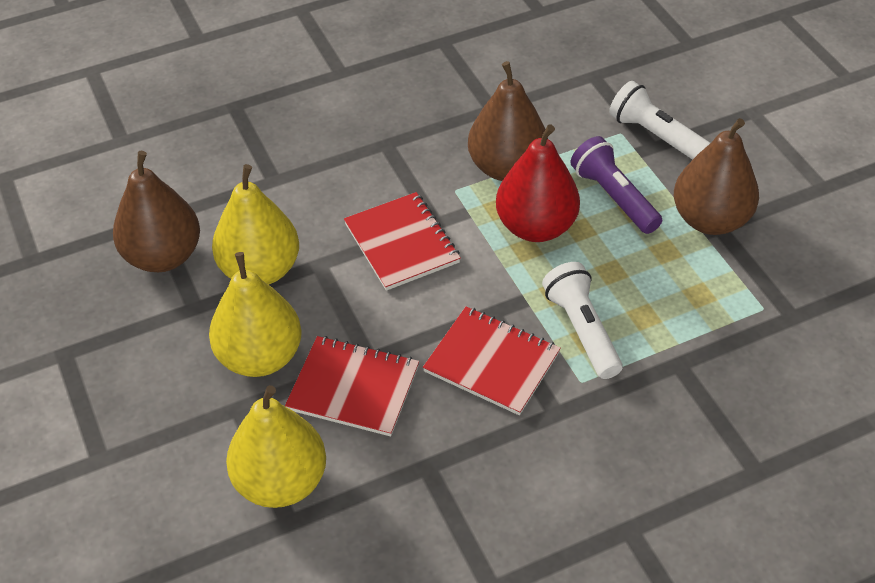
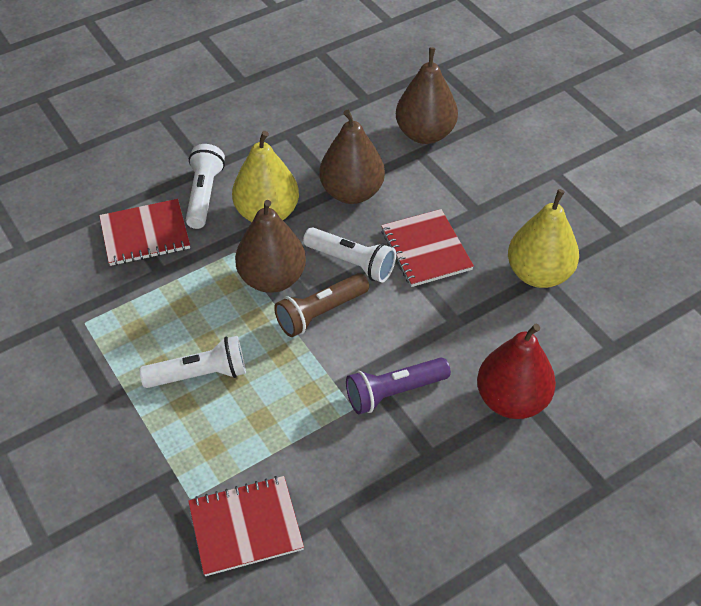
brown flashlight: 0 -> 1
white flashlight: 2 -> 3
yellow pear: 3 -> 2

